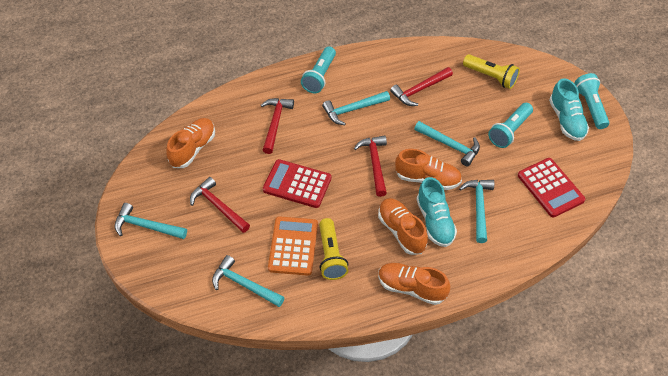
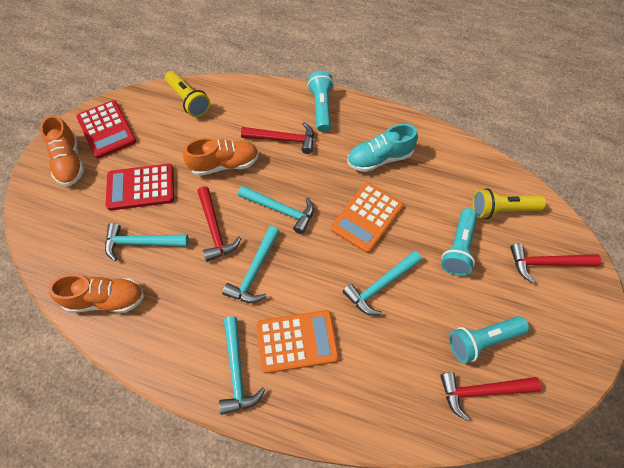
orange calculator: 1 -> 2
orange shoe: 4 -> 3
turquoise shoe: 2 -> 1

